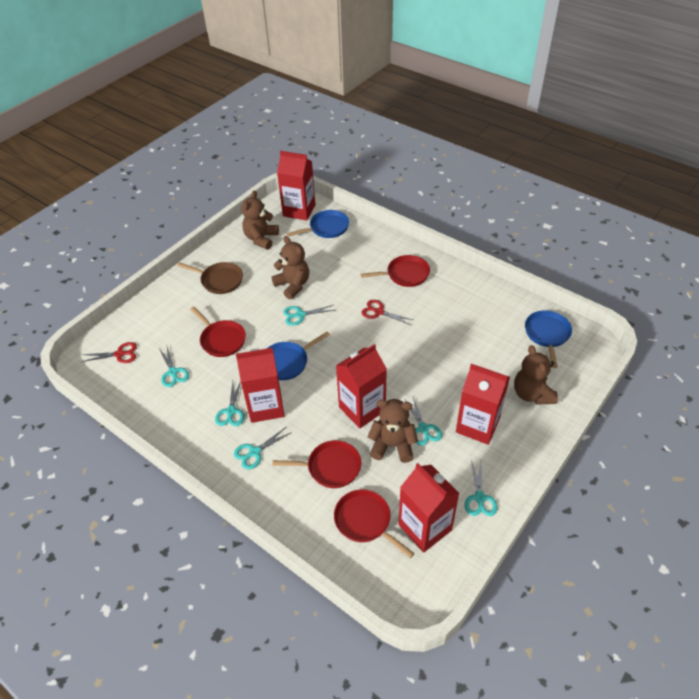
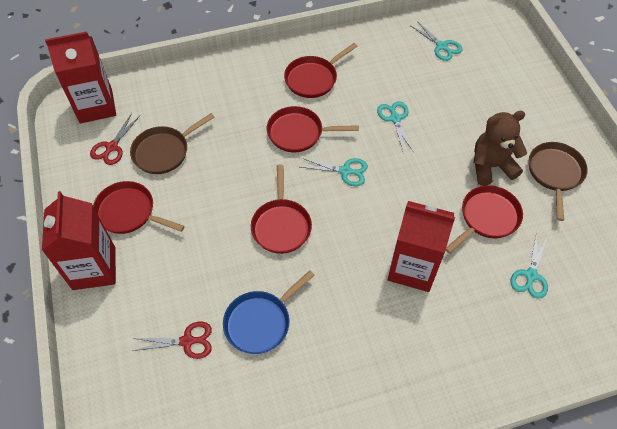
blue pan: 3 -> 1
brown pan: 1 -> 2
brown teddy bear: 4 -> 1
red carton: 5 -> 3
red pan: 4 -> 5
turquoise scissors: 6 -> 4

